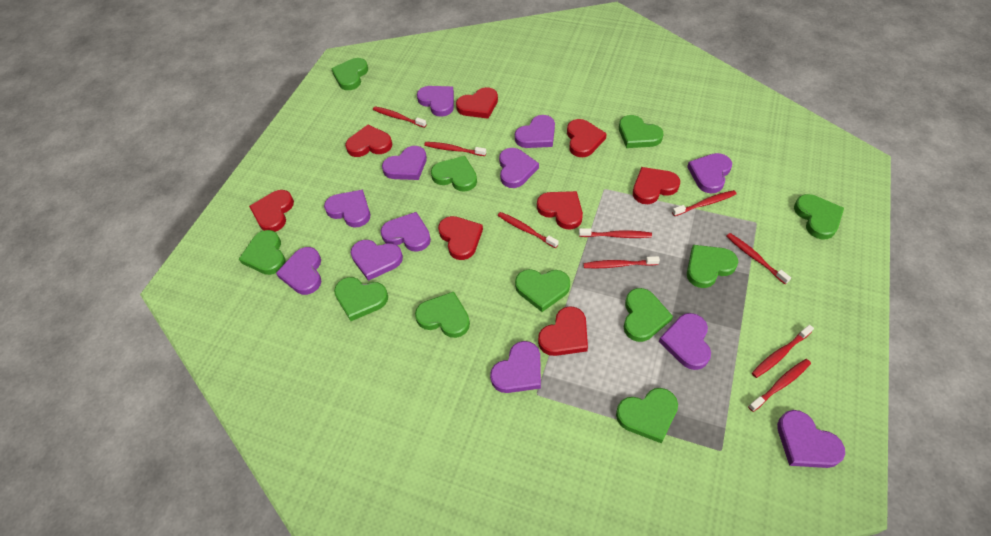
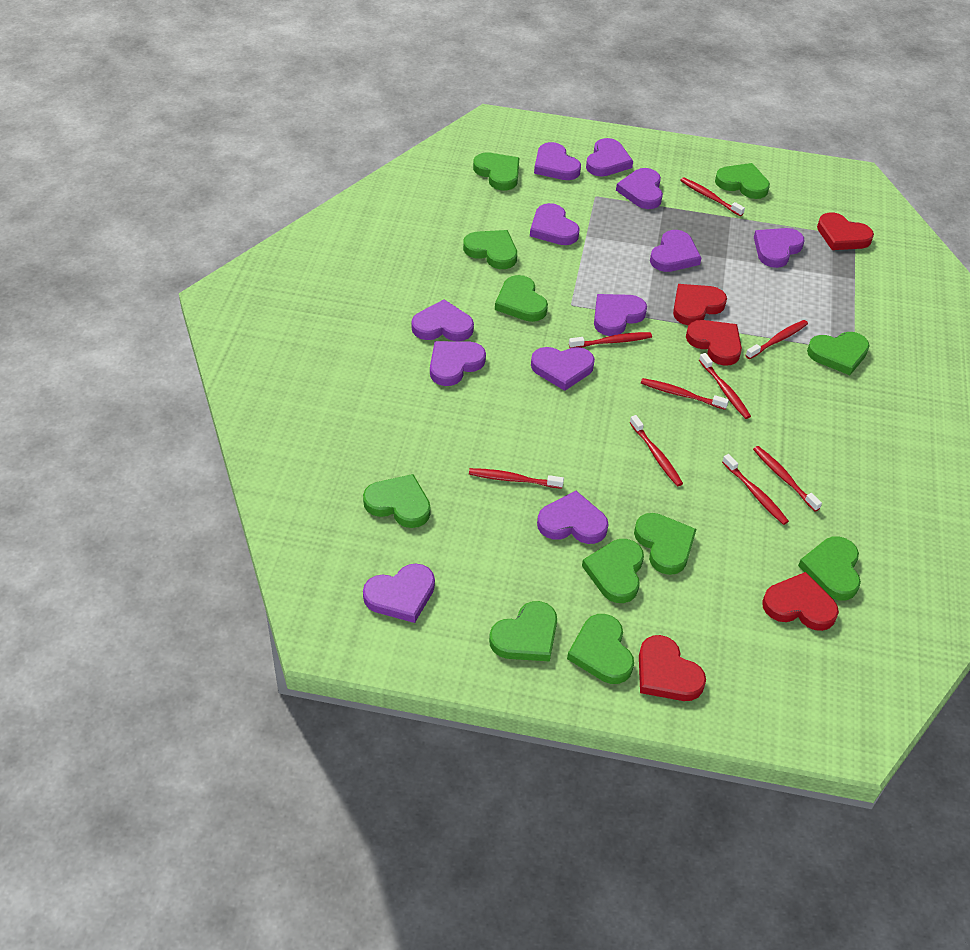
red heart: 8 -> 5

